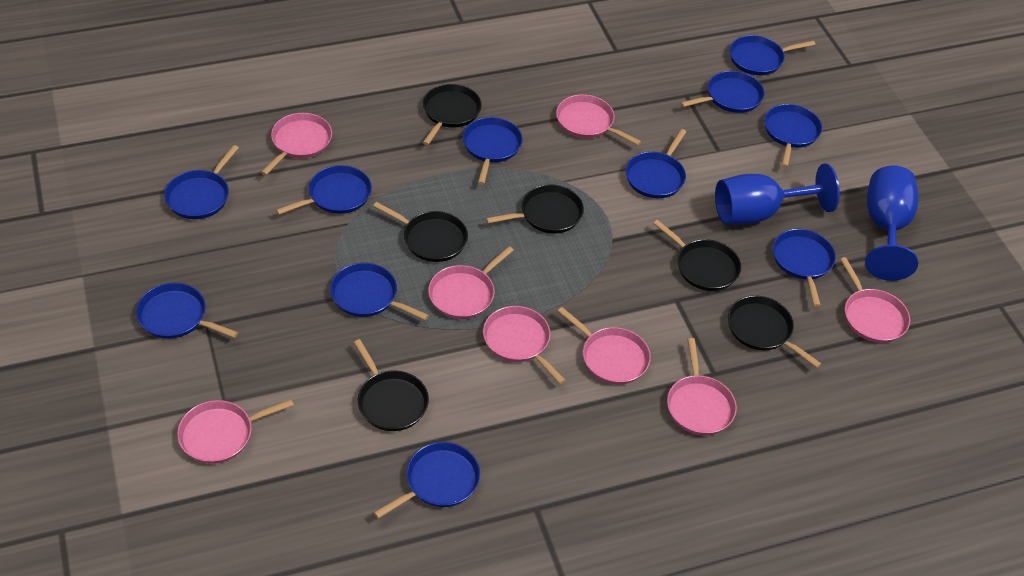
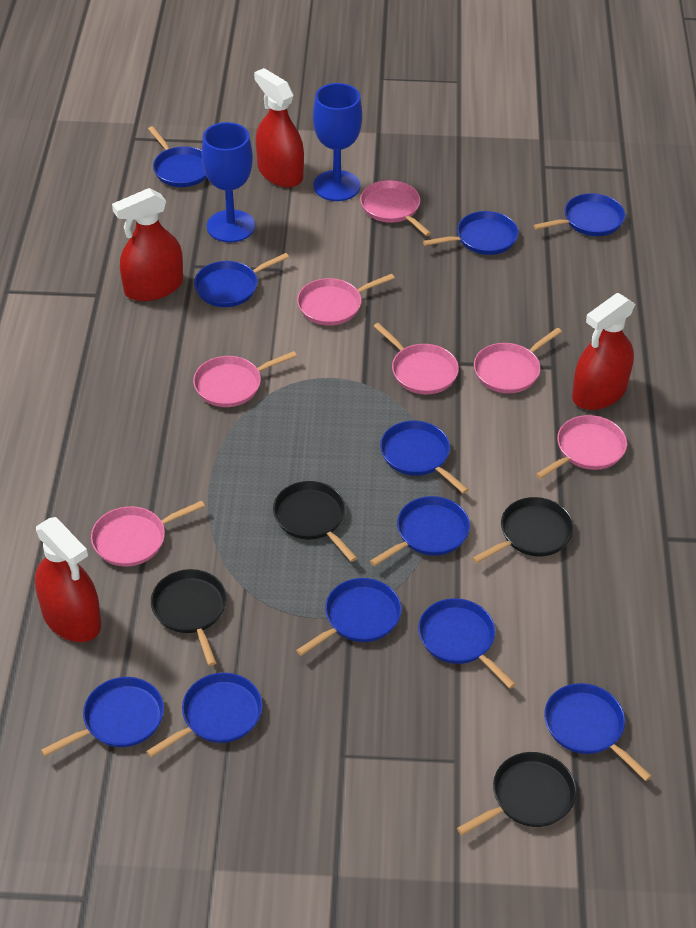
black pan: 6 -> 4
pink pan: 8 -> 7
red spray bottle: 0 -> 4

